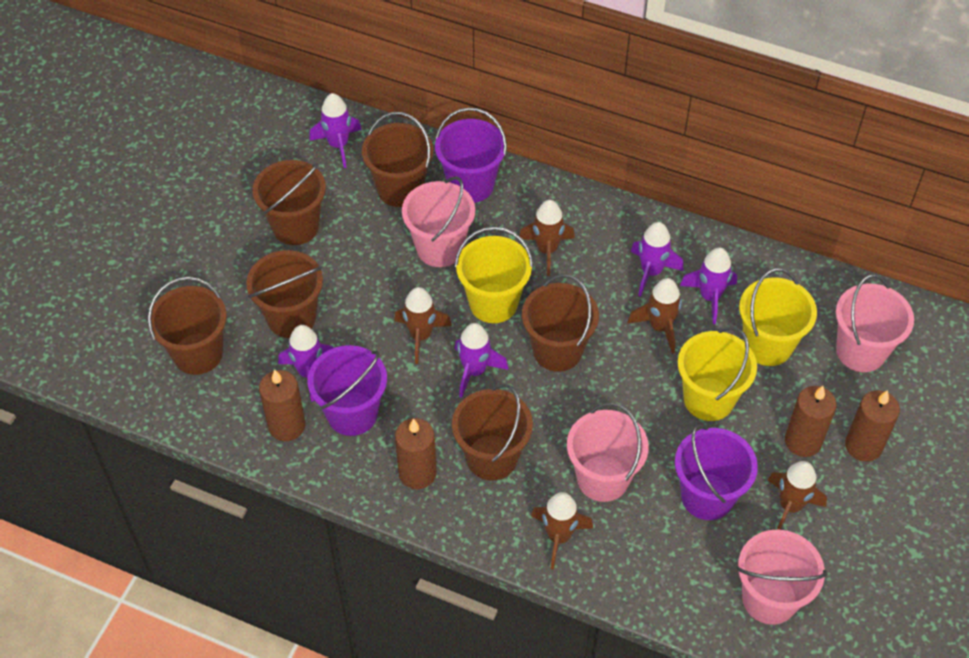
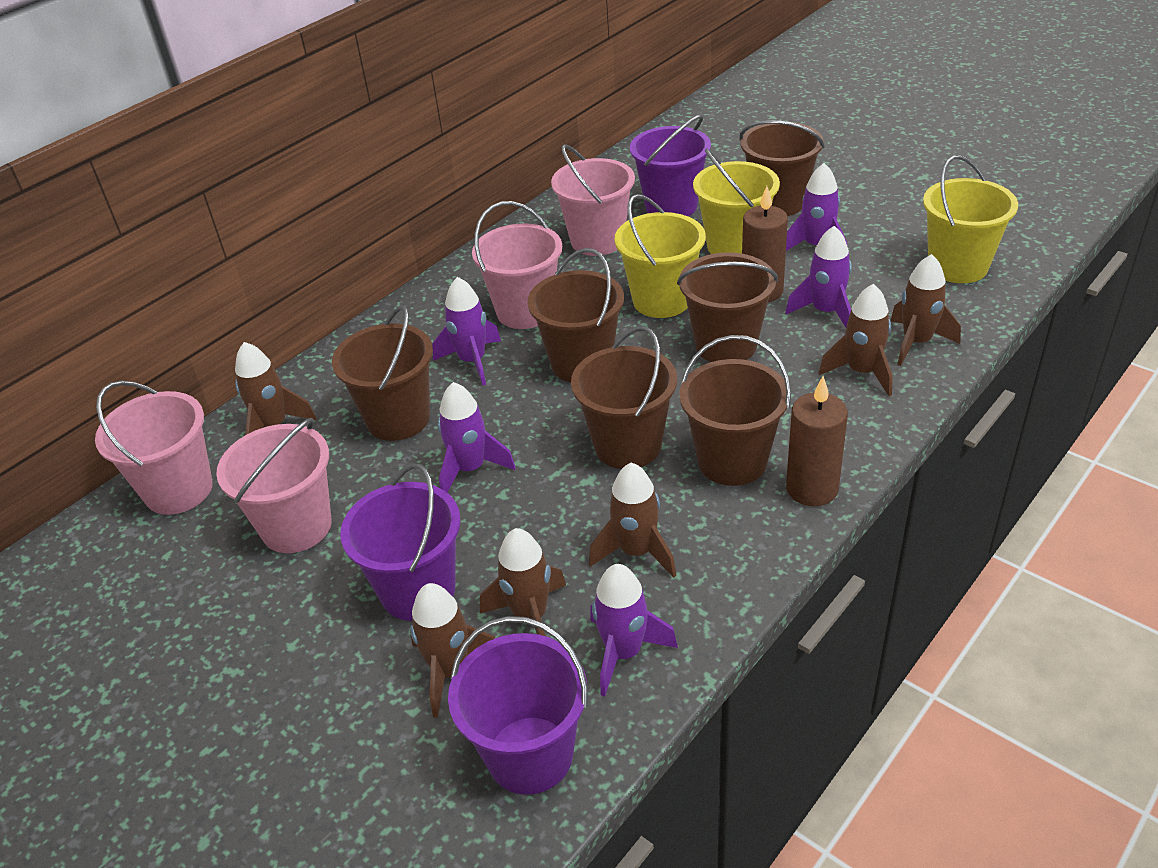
brown candle: 4 -> 2
brown rocket: 5 -> 6

